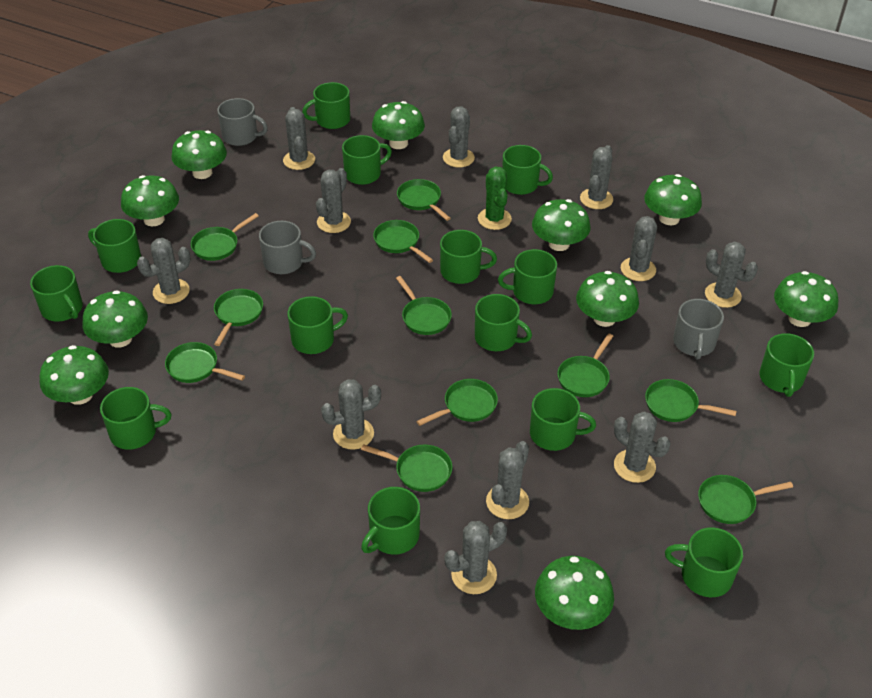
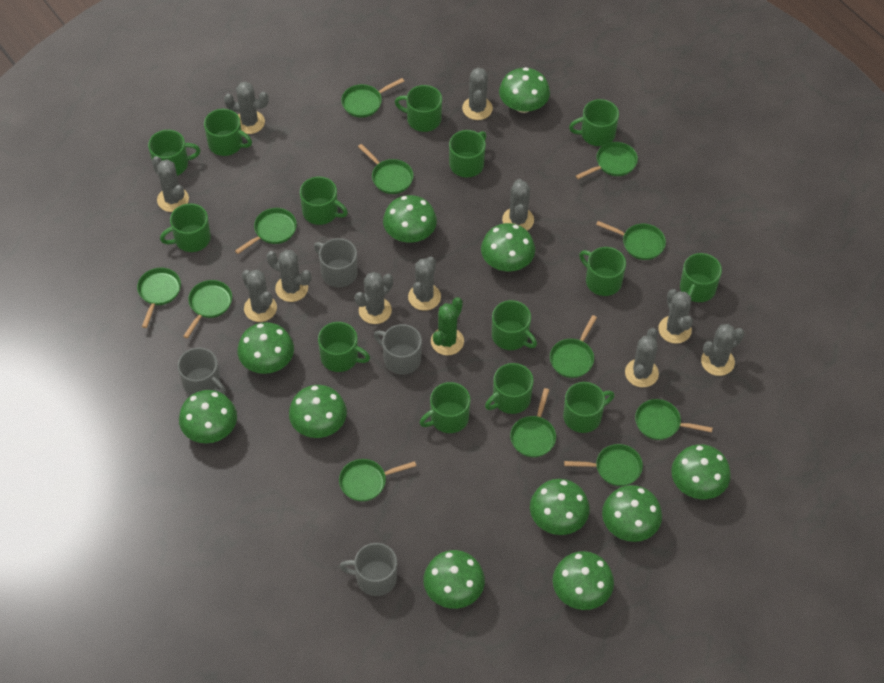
green mushroom: 10 -> 11
green pan: 11 -> 12
grey mug: 3 -> 4

